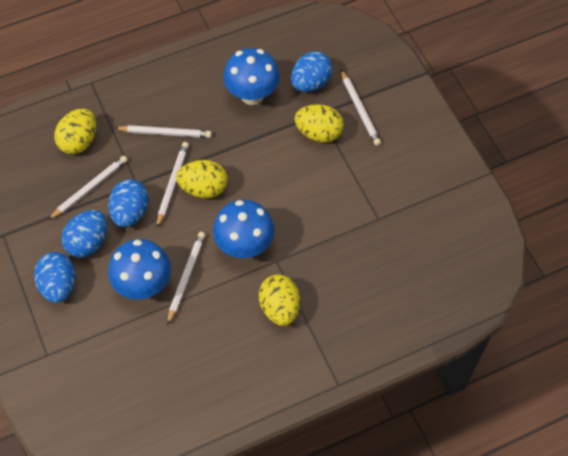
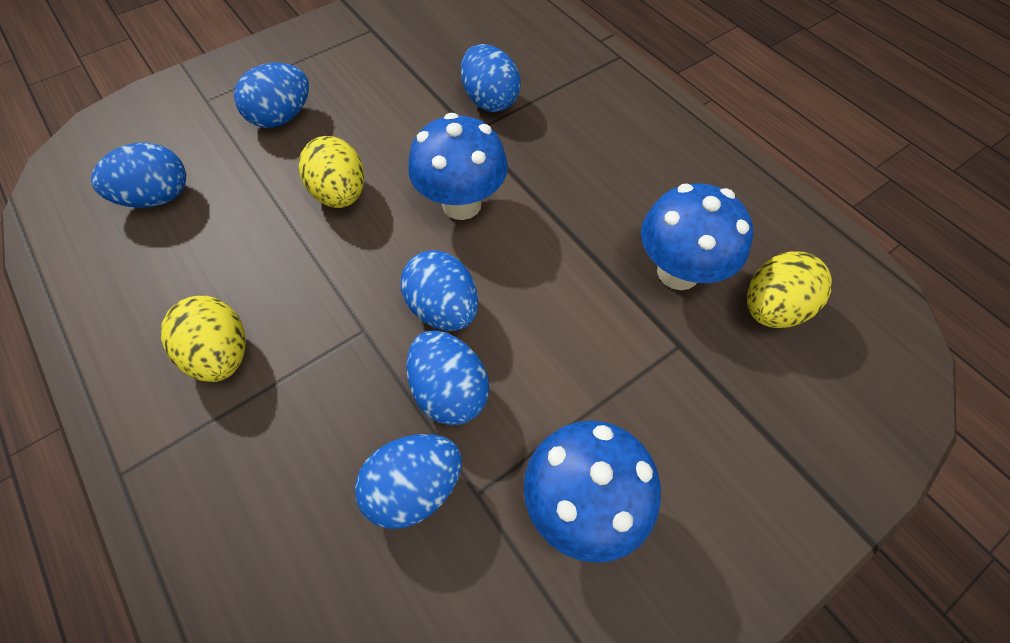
blue egg: 4 -> 6
white pencil: 5 -> 0
yellow egg: 4 -> 3

